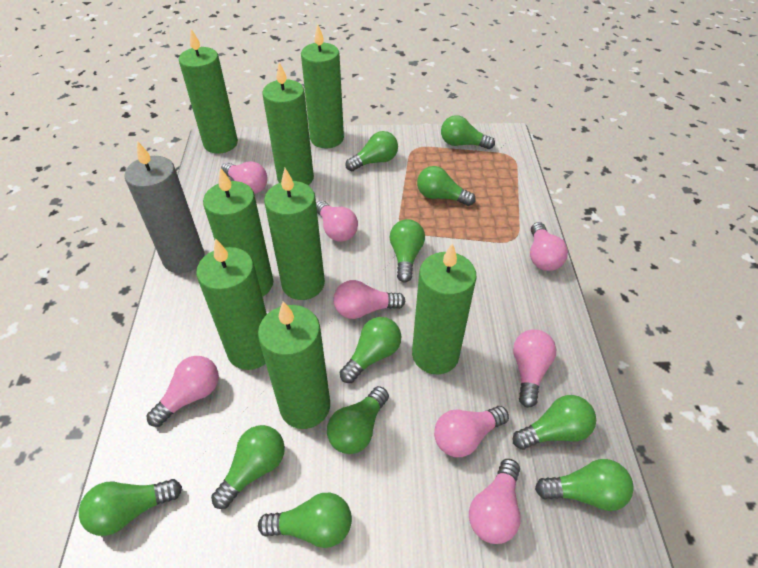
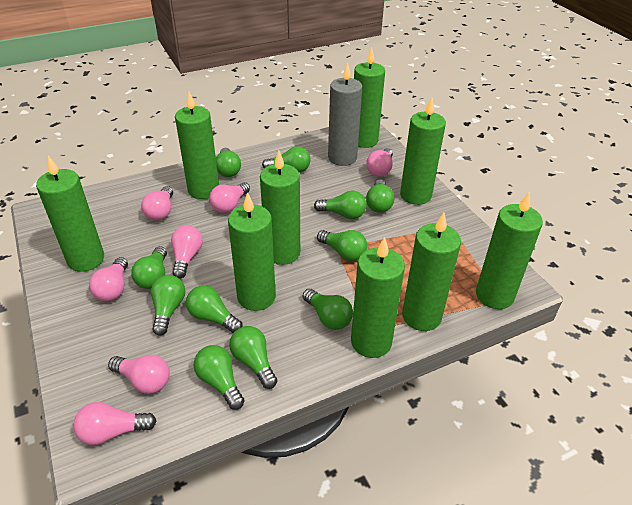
green candle: 8 -> 9
pink light bulb: 8 -> 7

